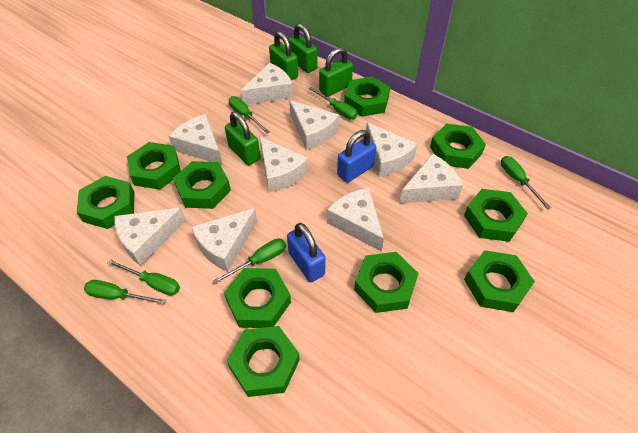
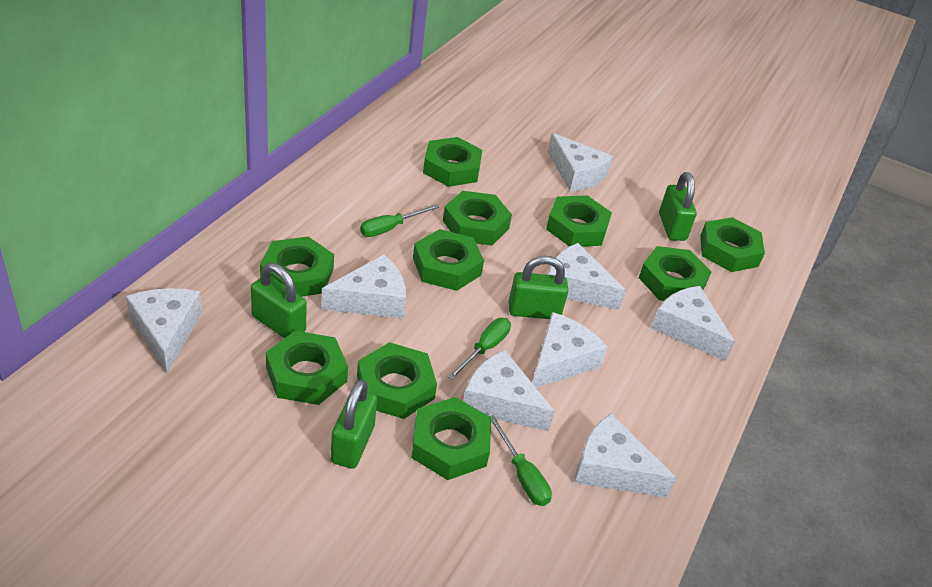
blue padlock: 2 -> 0
green screwdriver: 6 -> 3
white cheese: 9 -> 8

